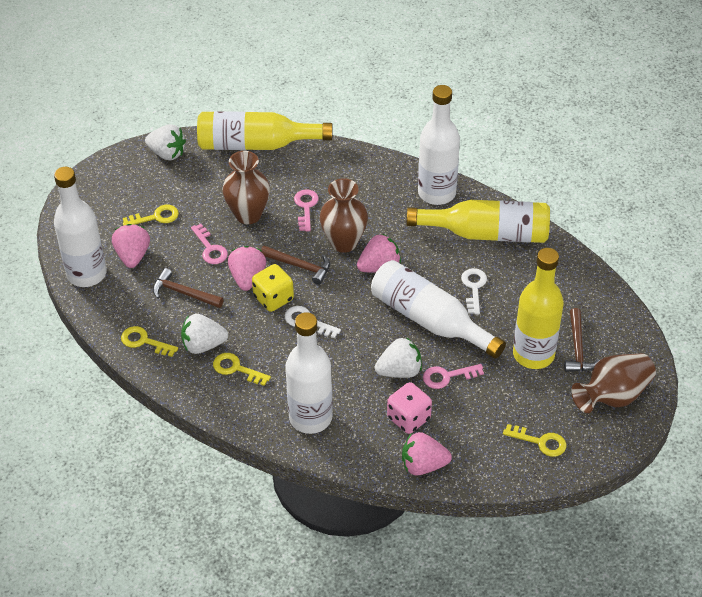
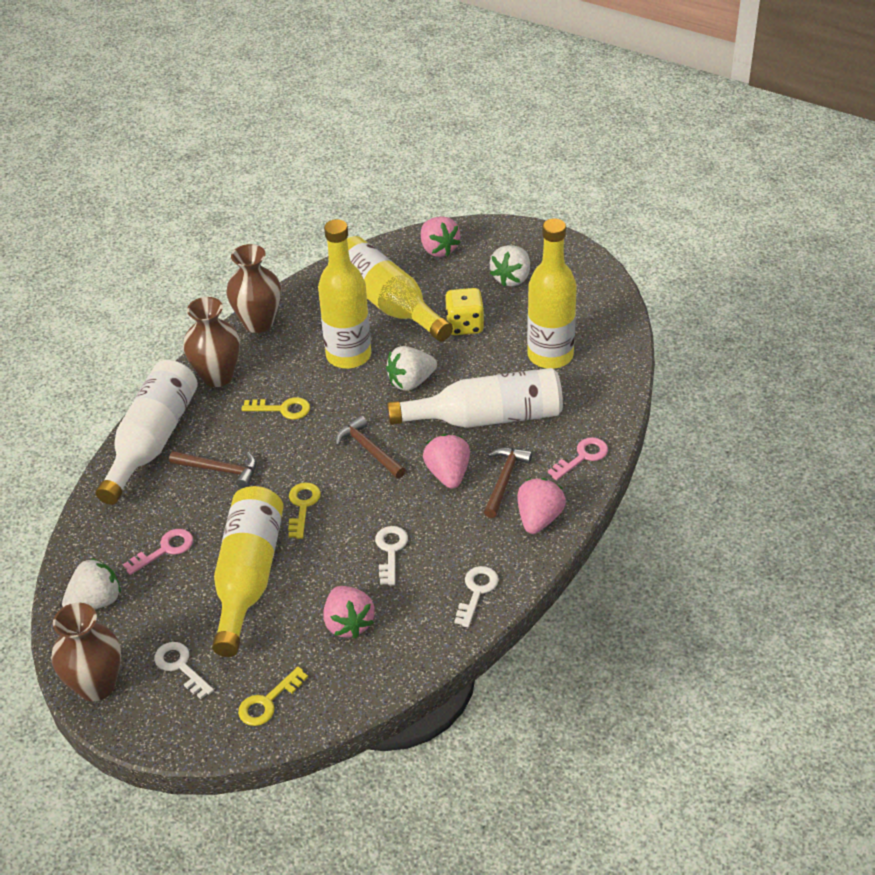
pink dice: 1 -> 0
pink key: 3 -> 2
white bottle: 4 -> 2
white key: 2 -> 3
yellow bottle: 3 -> 4
yellow key: 4 -> 3

